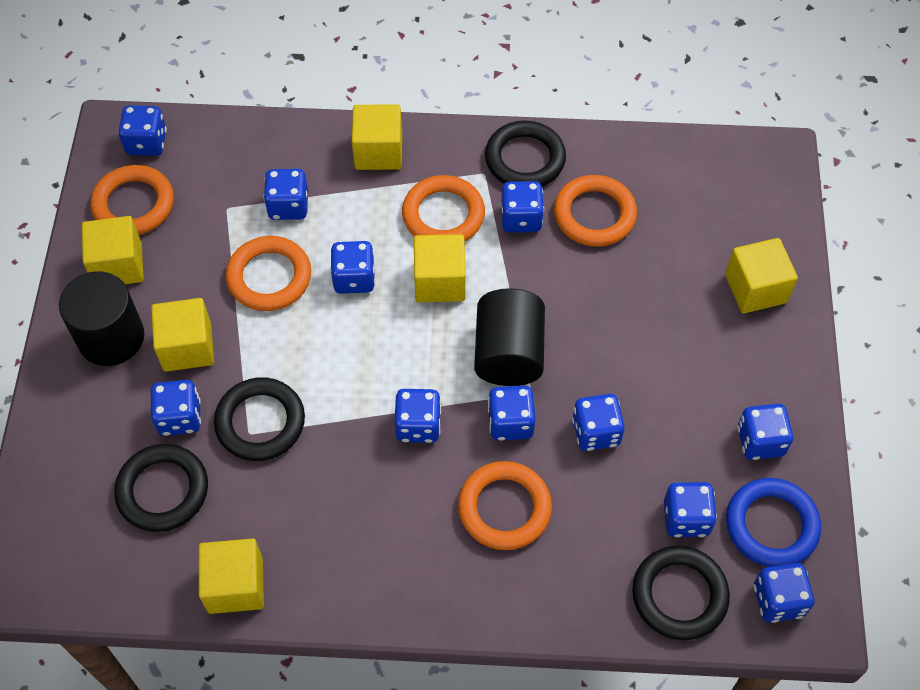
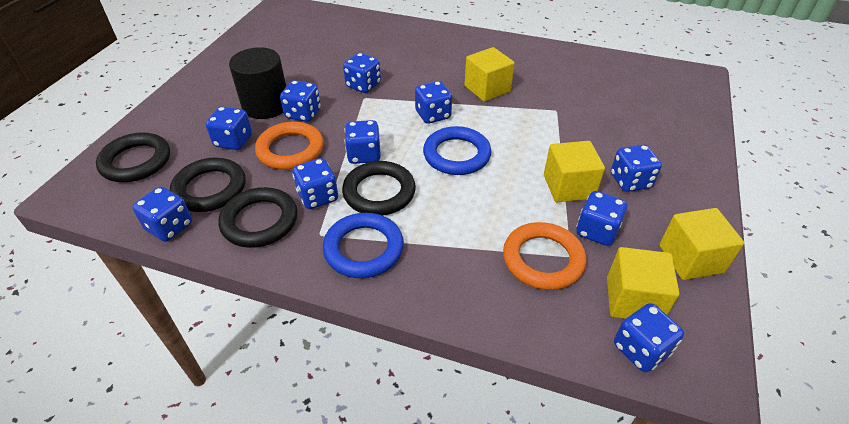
black cylinder: 2 -> 1
blue dice: 11 -> 10
blue ring: 1 -> 2
orange ring: 5 -> 2
yellow cube: 6 -> 4

